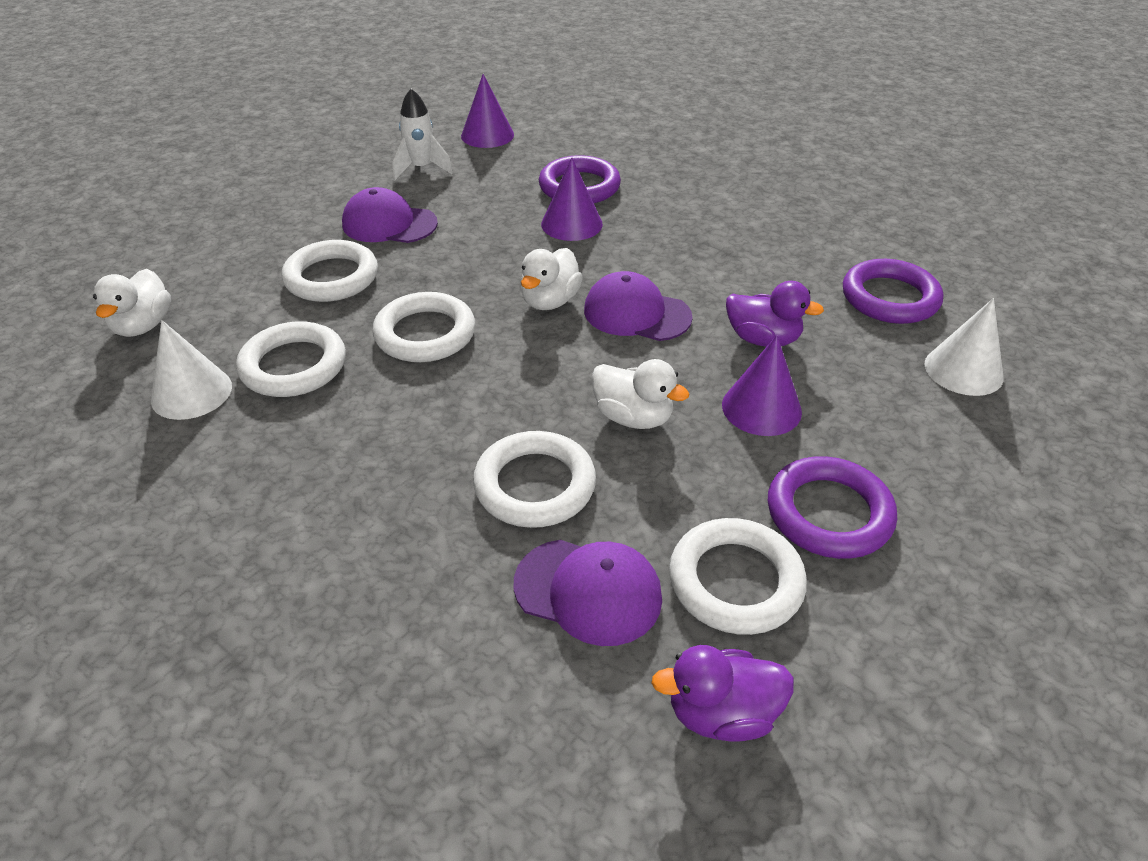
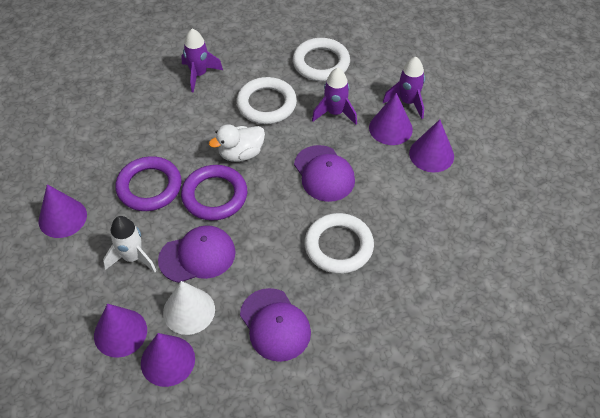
purple cone: 3 -> 5
purple duck: 2 -> 0
purple ring: 3 -> 2
purple rocket: 0 -> 3
white cone: 2 -> 1
white duck: 3 -> 1
white ring: 5 -> 3

